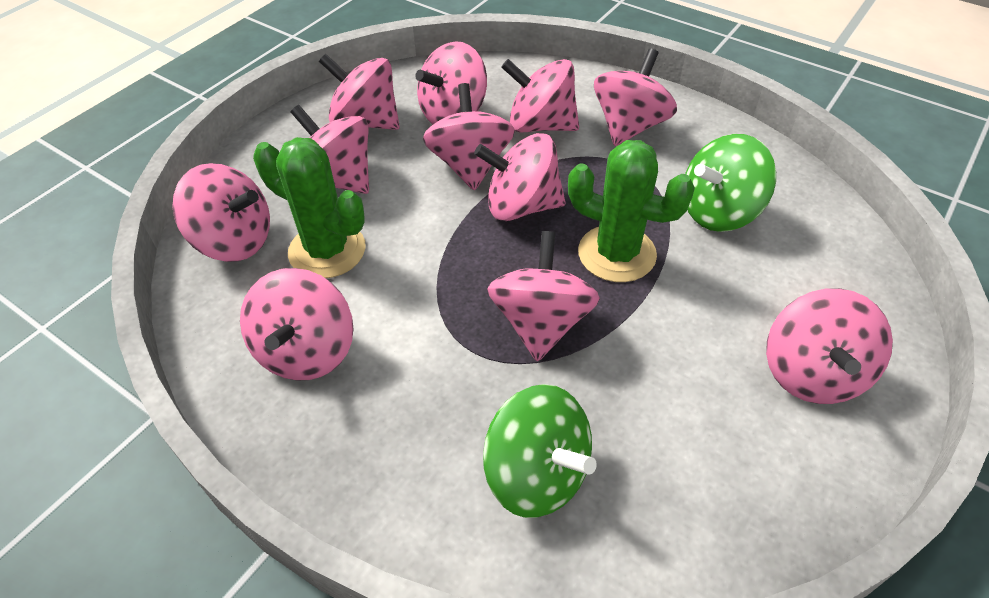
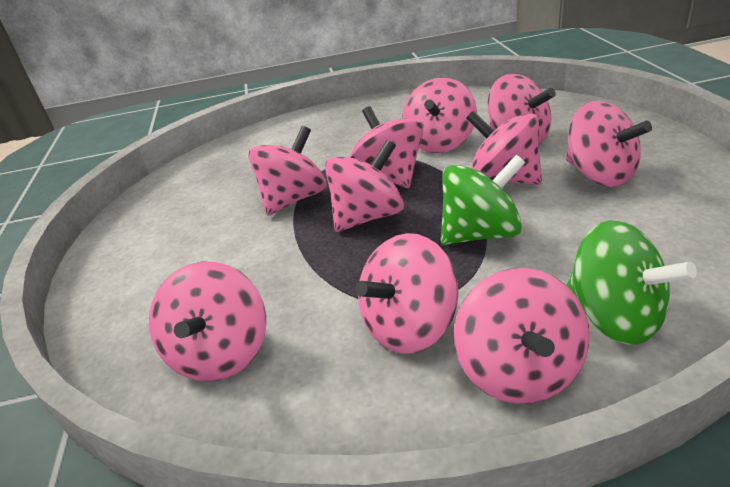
green cactus: 2 -> 0
pink spinning top: 11 -> 10

